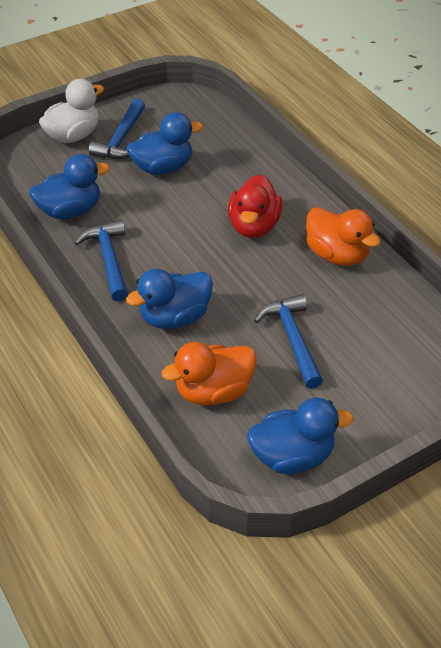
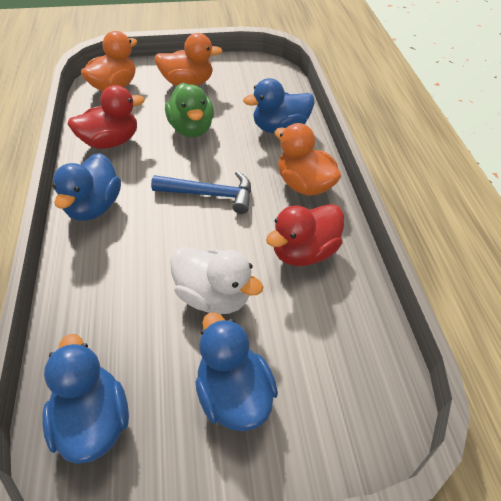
blue hammer: 3 -> 1
green duck: 0 -> 1
orange duck: 2 -> 3
red duck: 1 -> 2

